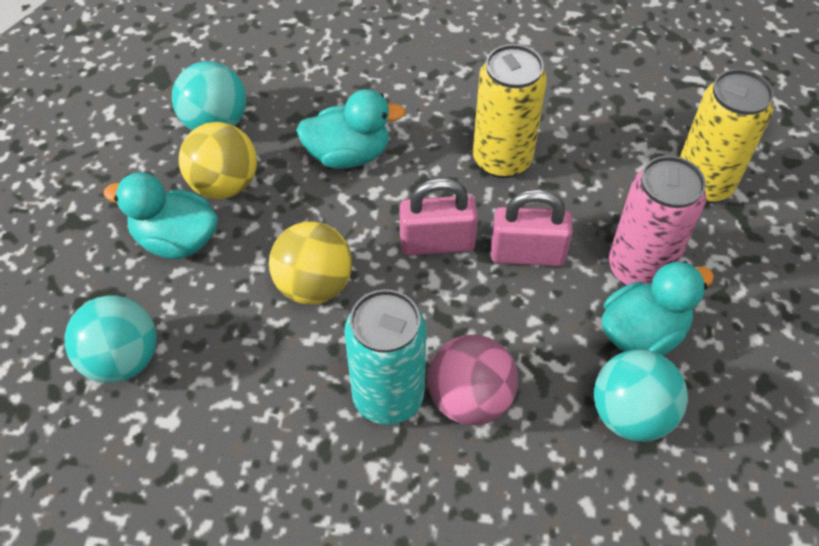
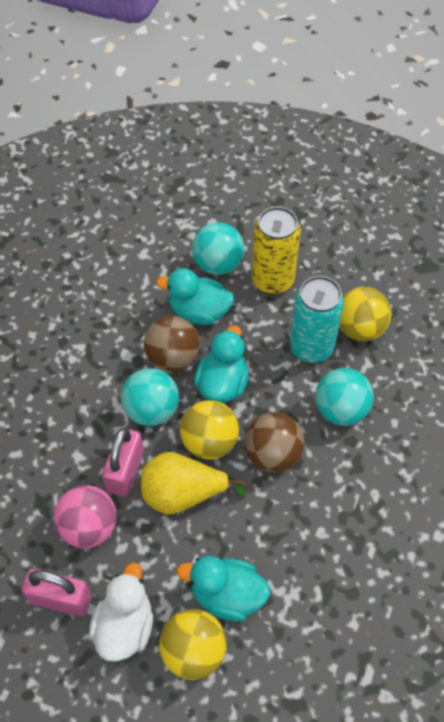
brown ball: 0 -> 2
pink can: 1 -> 0
white duck: 0 -> 1
yellow ball: 2 -> 3
yellow can: 2 -> 1
yellow pear: 0 -> 1

